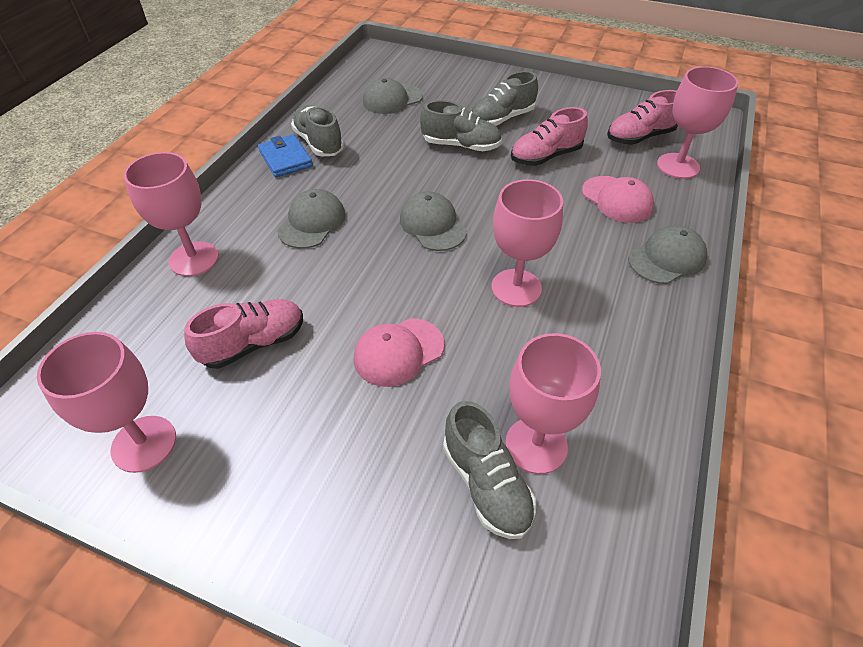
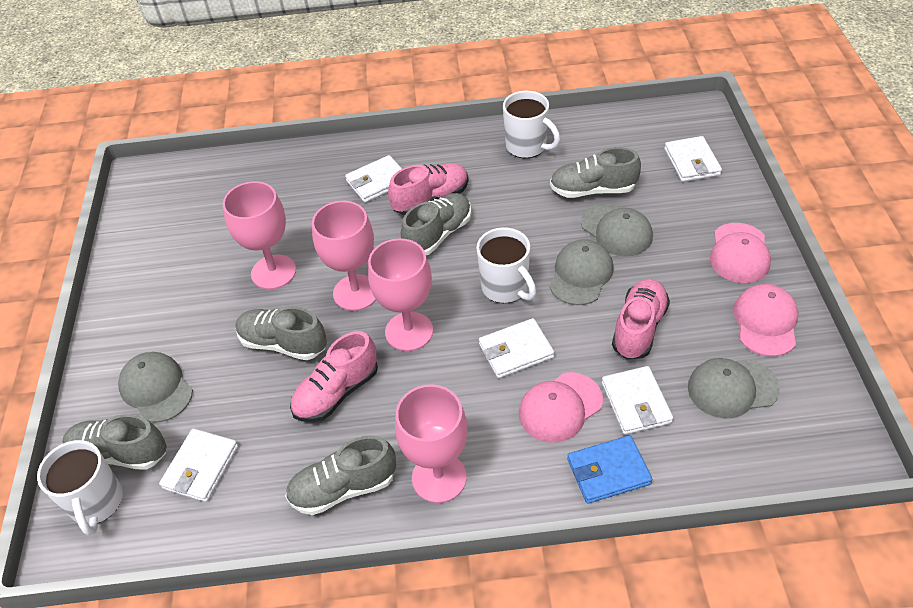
grey shoe: 4 -> 5
pink cap: 2 -> 3
pink goblet: 5 -> 4
white mug: 0 -> 3
white wallet: 0 -> 5

